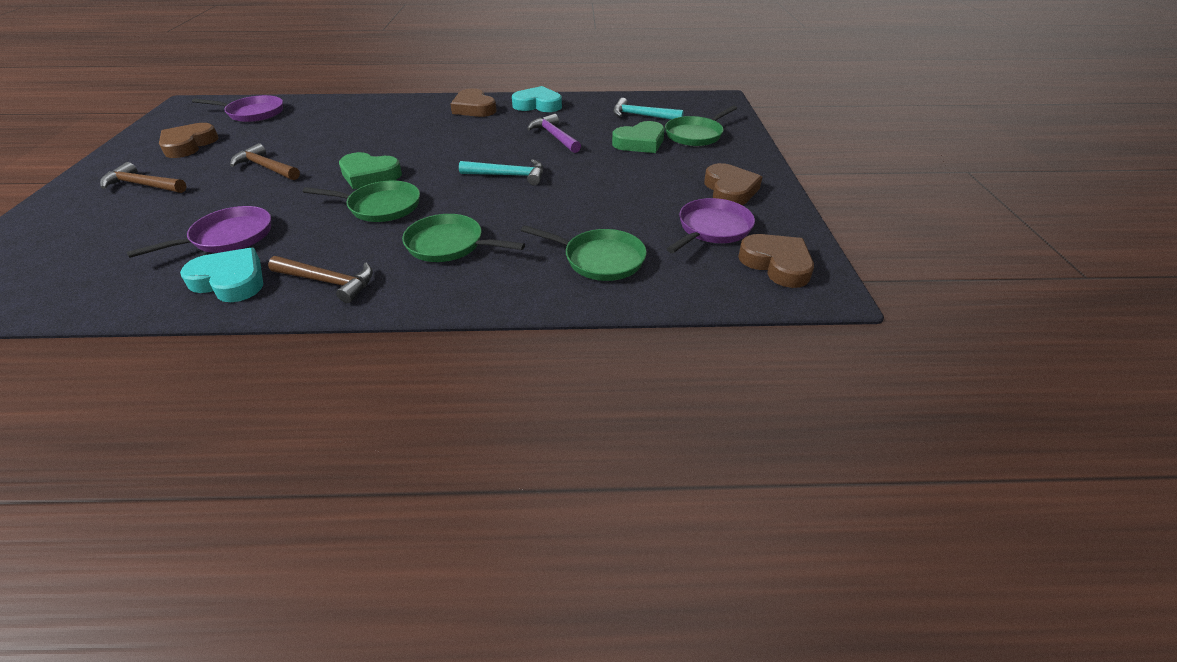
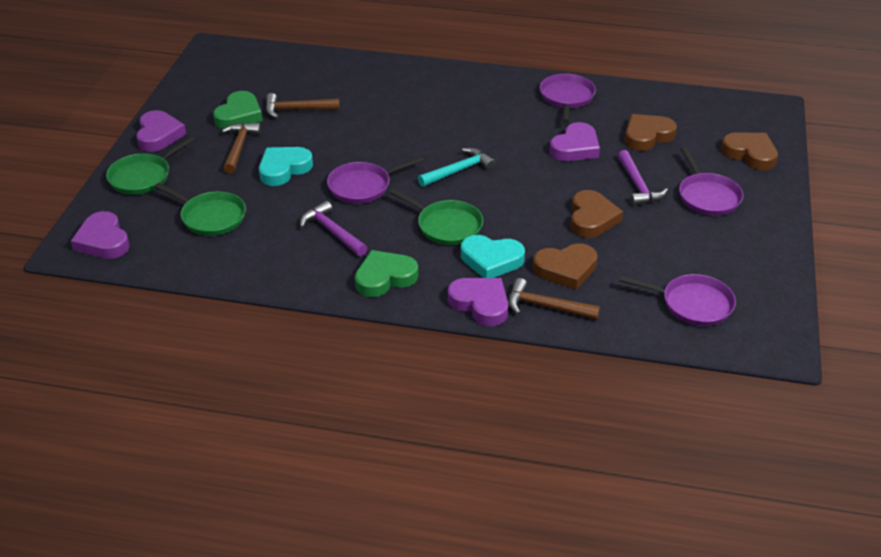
green pan: 4 -> 3
purple hammer: 1 -> 2
purple heart: 0 -> 4
purple pan: 3 -> 4
turquoise hammer: 2 -> 1

